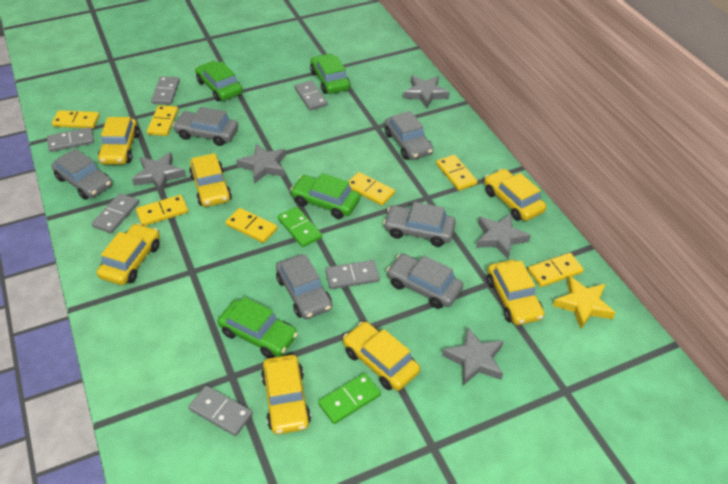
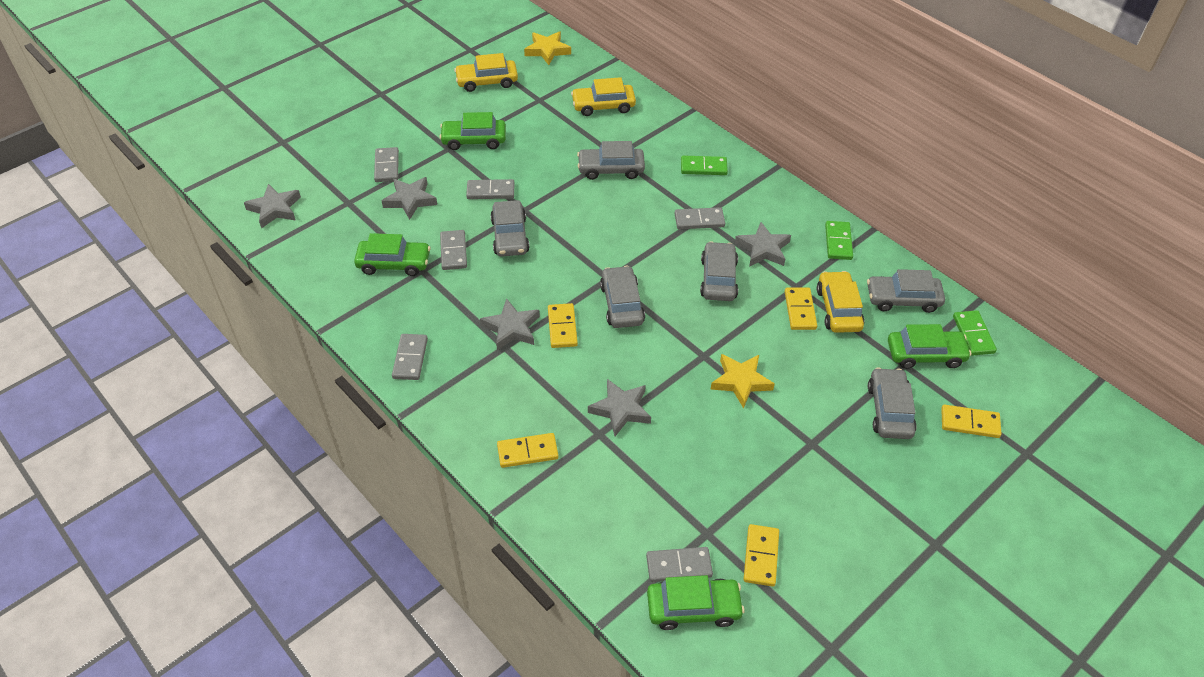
green domino: 2 -> 3
yellow car: 7 -> 3
yellow domino: 7 -> 5
yellow star: 1 -> 2

